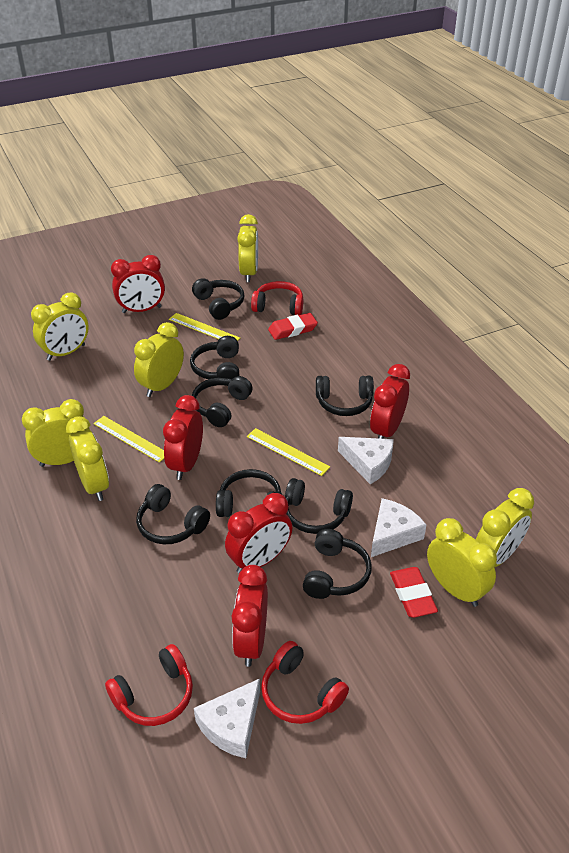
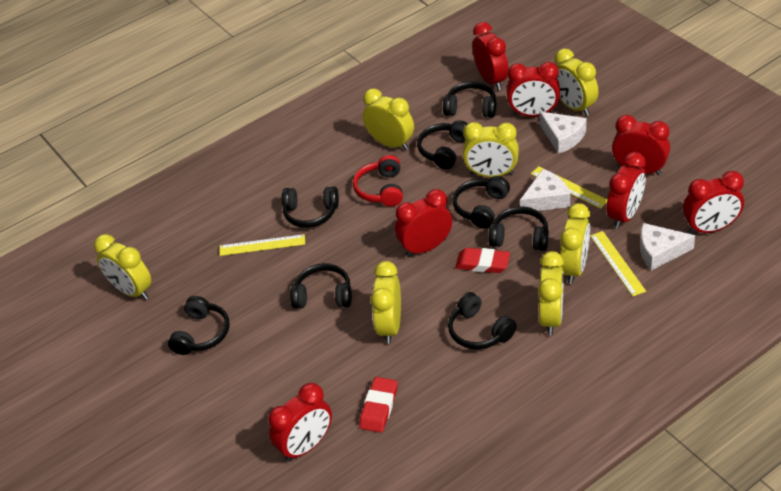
red clock: 5 -> 7
red headphones: 3 -> 1

